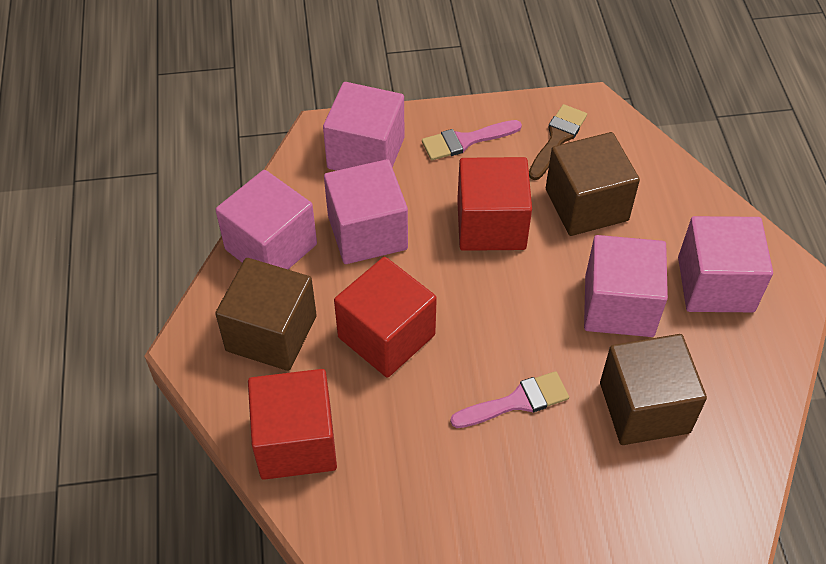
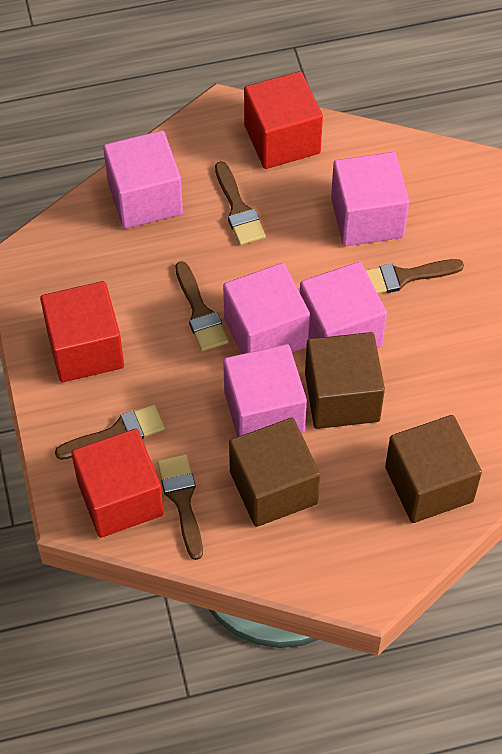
brown brush: 1 -> 5
pink brush: 2 -> 0

